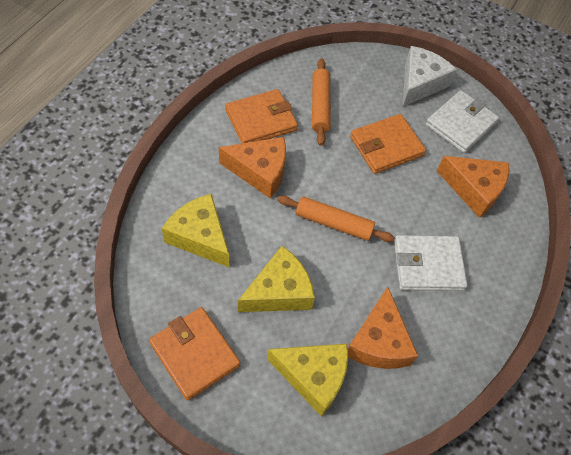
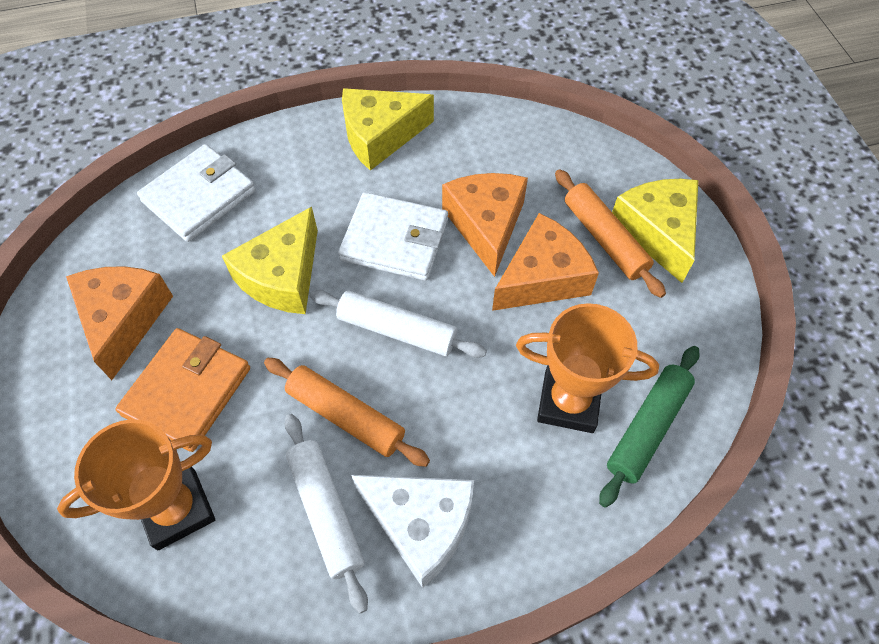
green rolling pin: 0 -> 1
orange trophy: 0 -> 2
orange wallet: 3 -> 1
white rolling pin: 0 -> 2

